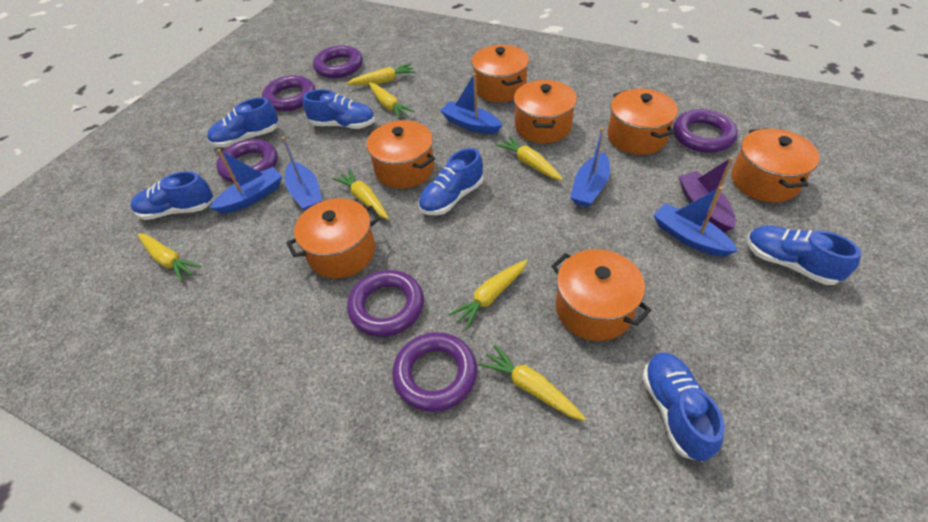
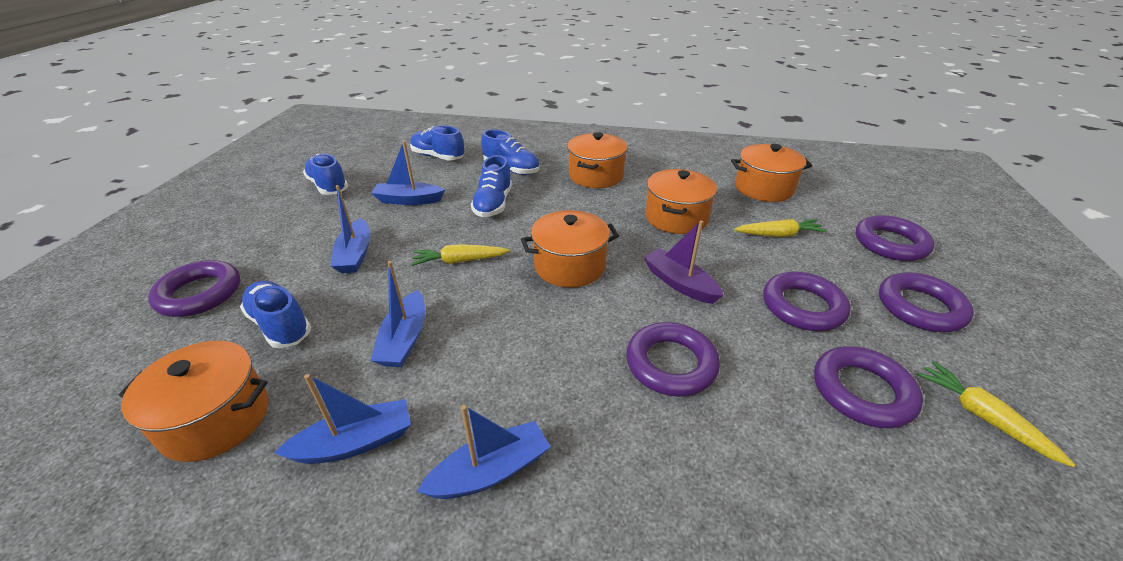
blue shoe: 6 -> 5
orange pot: 7 -> 5
yellow carrot: 7 -> 3

